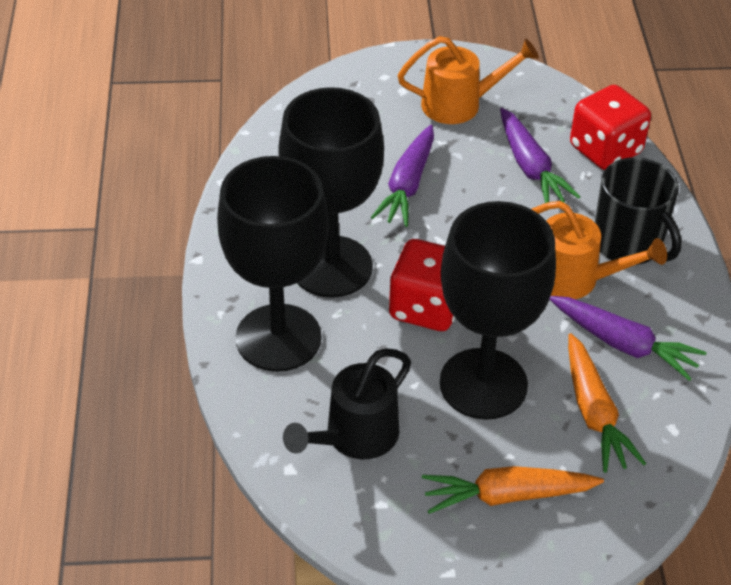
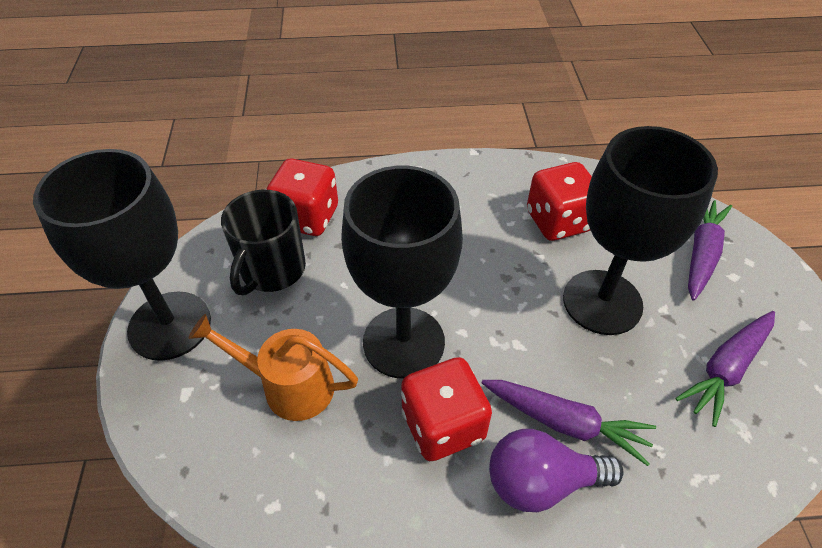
black watering can: 1 -> 0
orange carrot: 2 -> 0
orange watering can: 2 -> 1
purple light bulb: 0 -> 1
red dice: 2 -> 3

